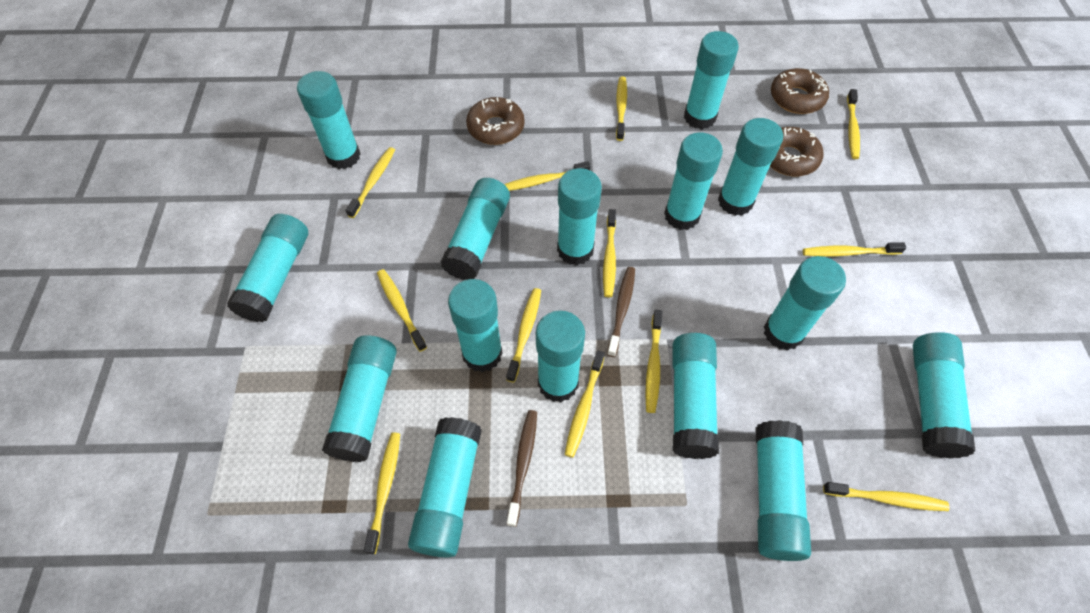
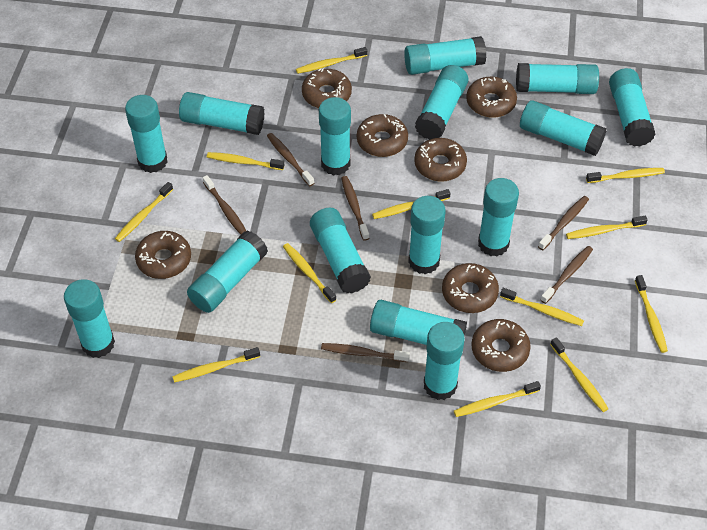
brown donut: 3 -> 7
brown toothbrush: 2 -> 6

